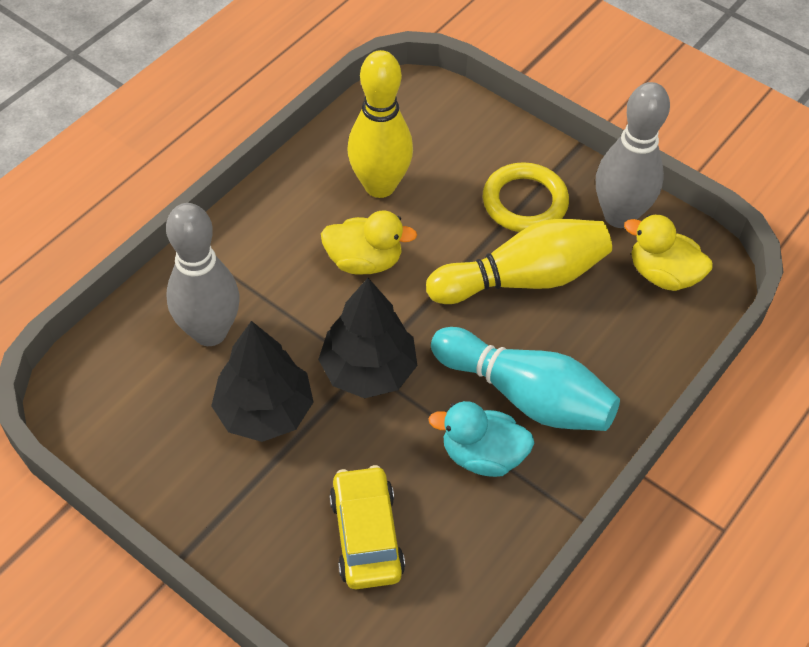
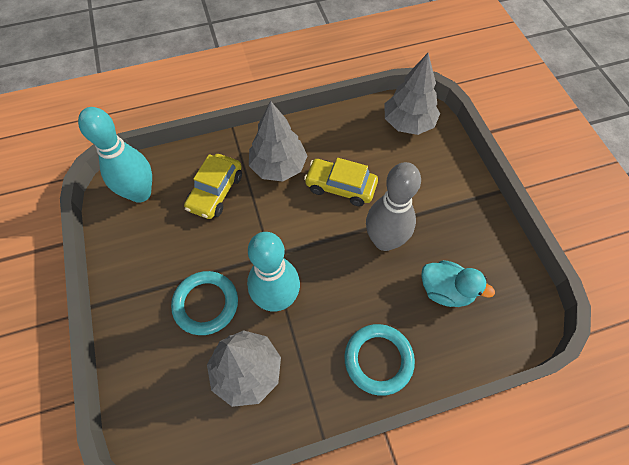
black tree: 2 -> 0
grey bowling pin: 2 -> 1
grey tree: 0 -> 3
turquoise bowling pin: 1 -> 2
turquoise ring: 0 -> 2
yellow bowling pin: 2 -> 0
yellow car: 1 -> 2
yellow duck: 2 -> 0
yellow ring: 1 -> 0

